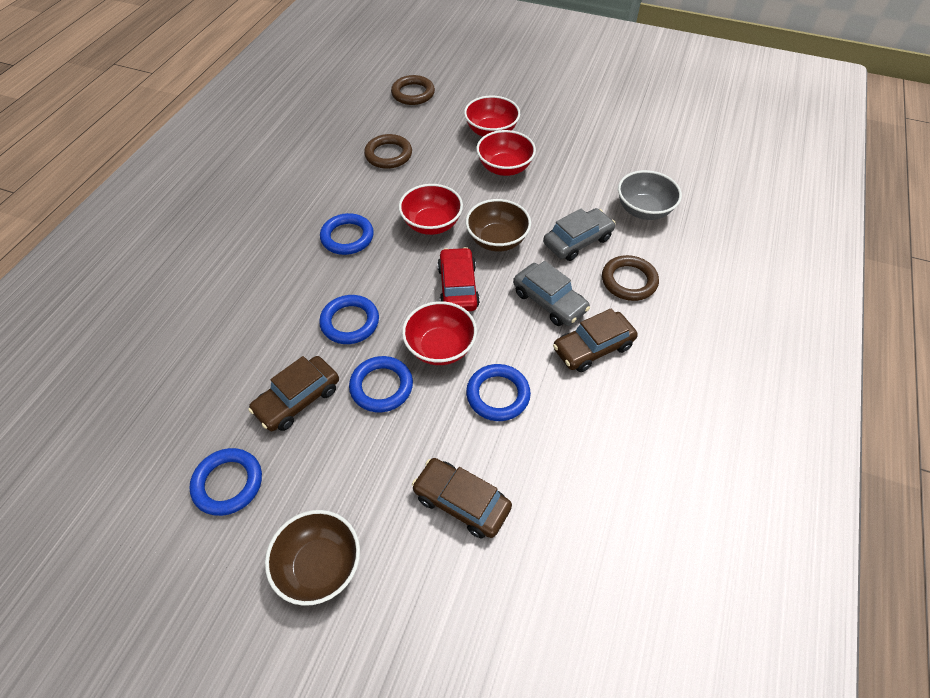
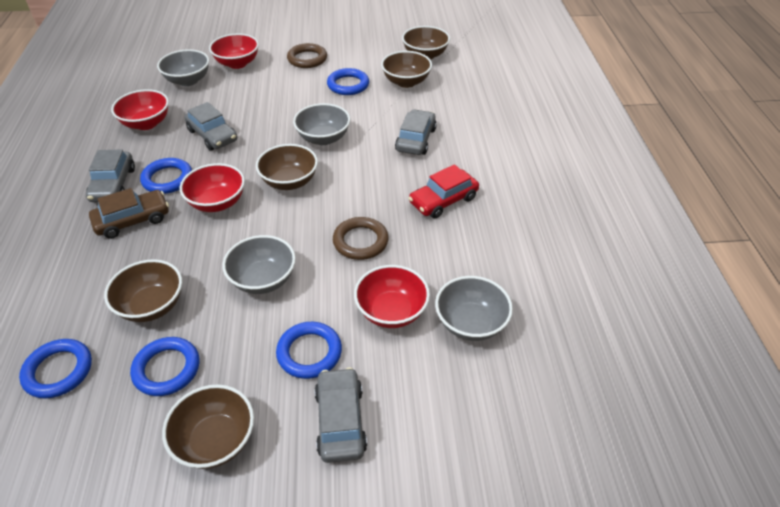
brown bowl: 2 -> 5
brown car: 3 -> 1
brown ring: 3 -> 2
grey bowl: 1 -> 4
grey car: 2 -> 4

